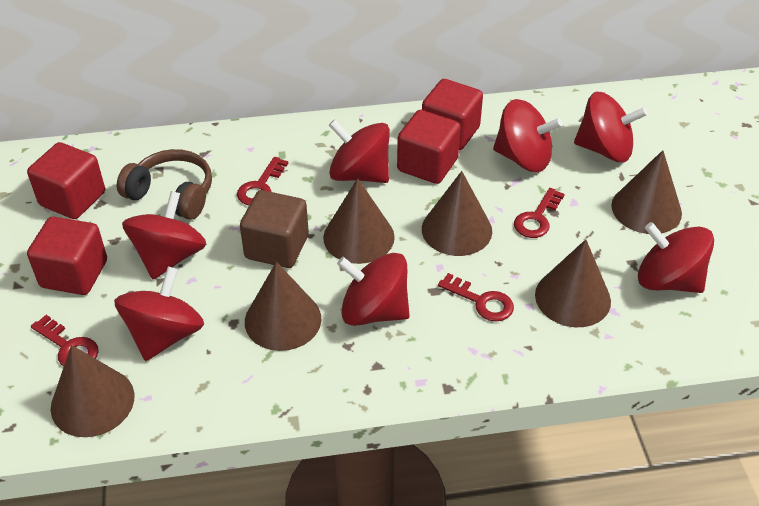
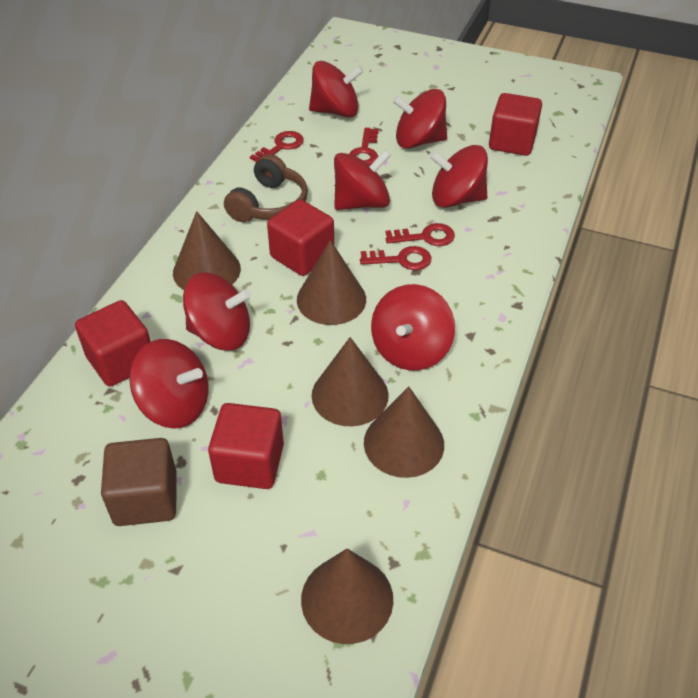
brown cone: 6 -> 5

